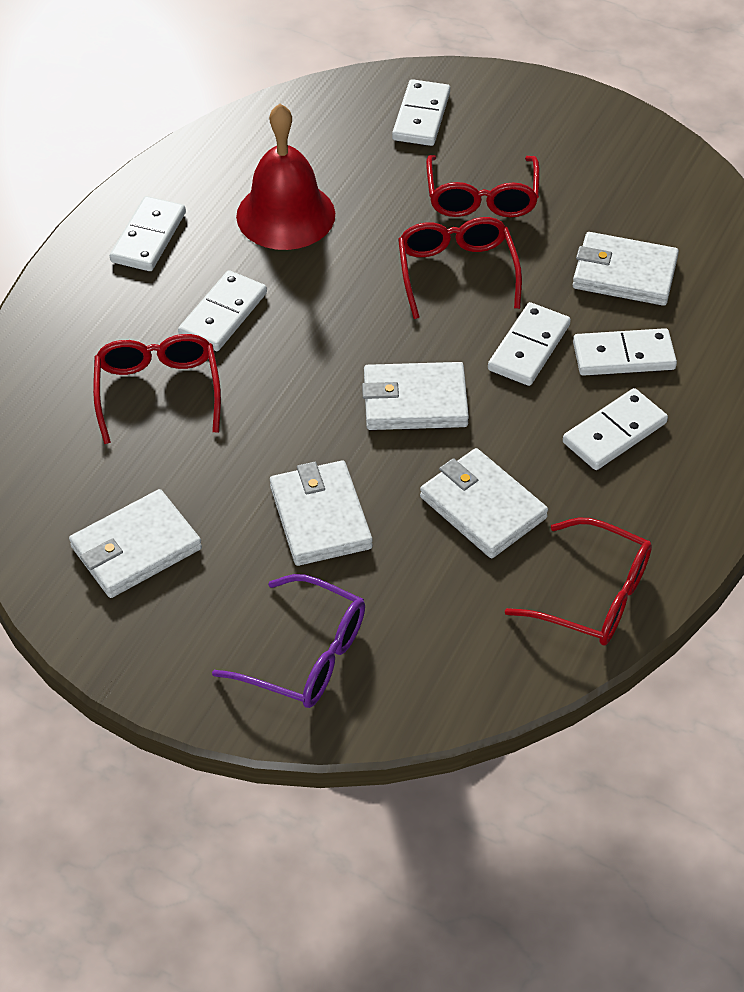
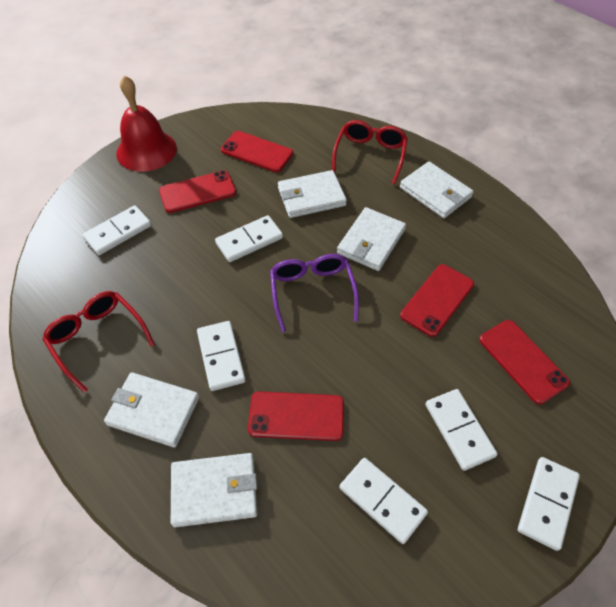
red glasses: 4 -> 2
red phone: 0 -> 5

